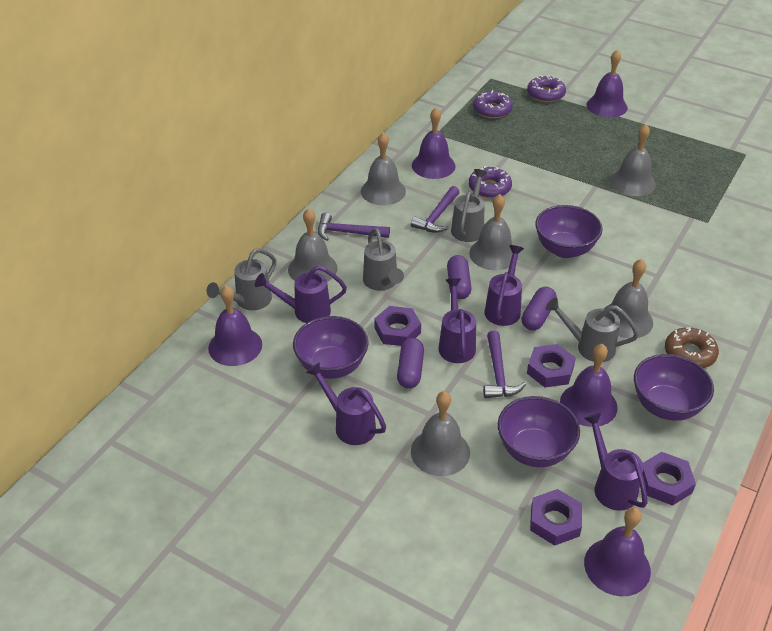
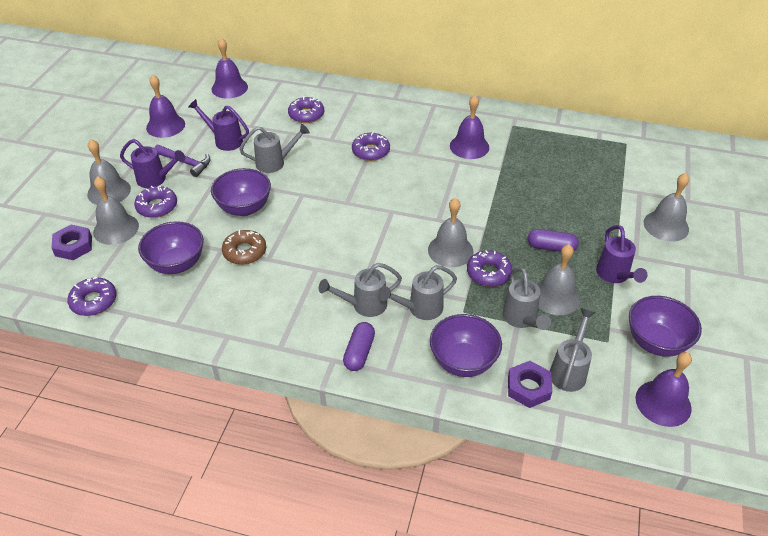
grey bell: 6 -> 5
grey watering can: 4 -> 5
purple bell: 5 -> 4
purple capsule: 3 -> 2
purple donut: 3 -> 5
purple hammer: 3 -> 1
purple nut: 4 -> 2
purple watering can: 5 -> 3

